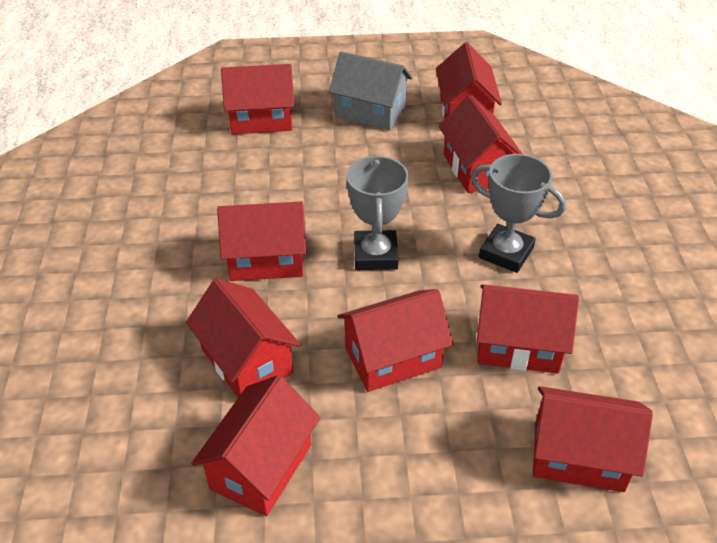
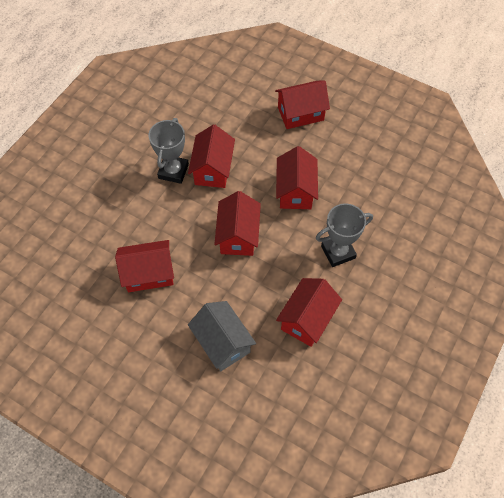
red house: 9 -> 6

